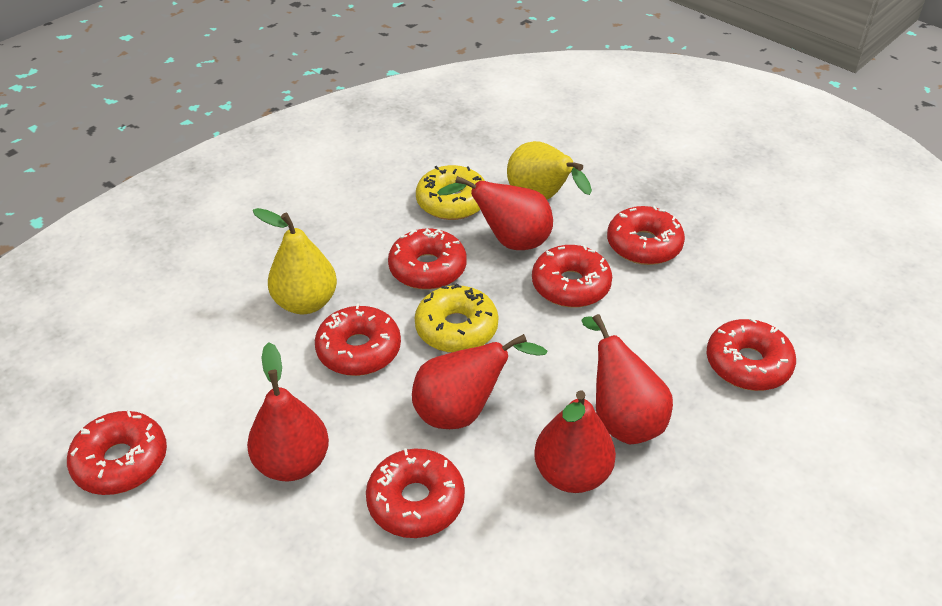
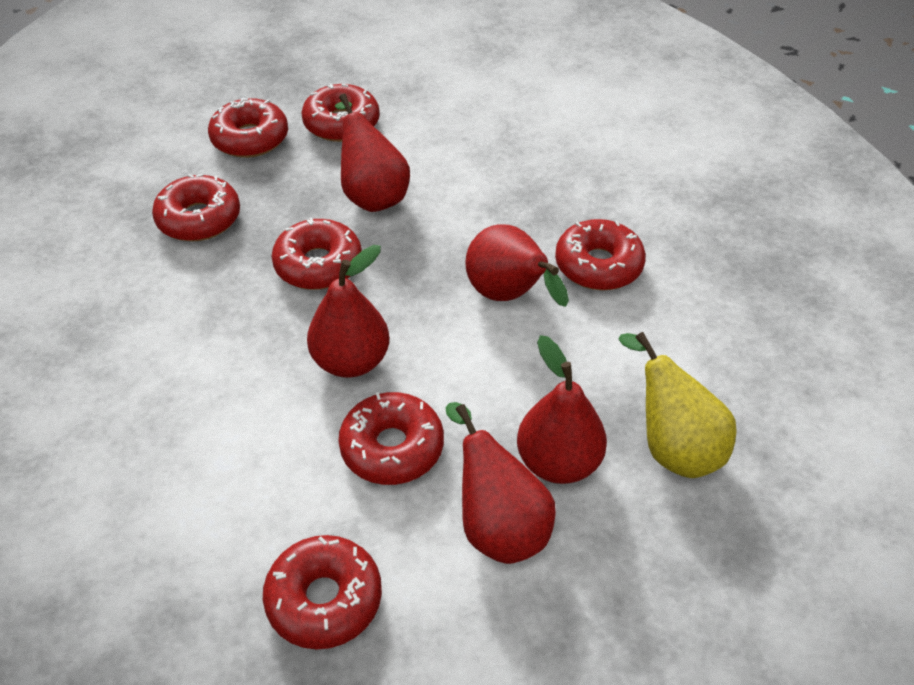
yellow donut: 2 -> 0
yellow pear: 2 -> 1

